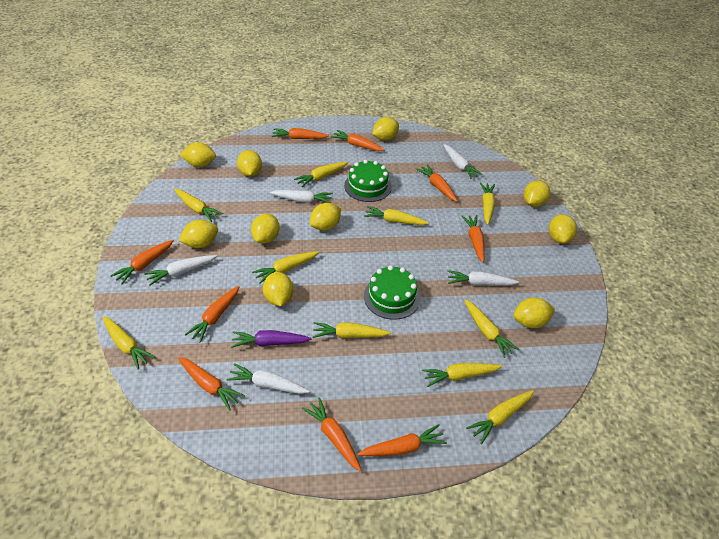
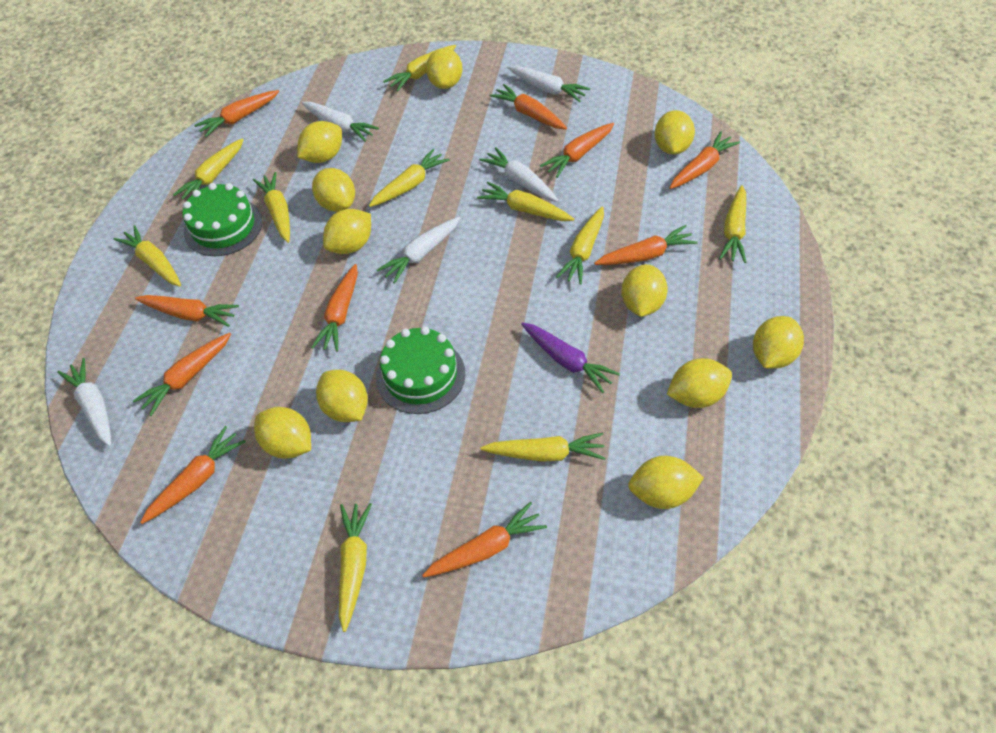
orange carrot: 9 -> 10
yellow lemon: 10 -> 11

